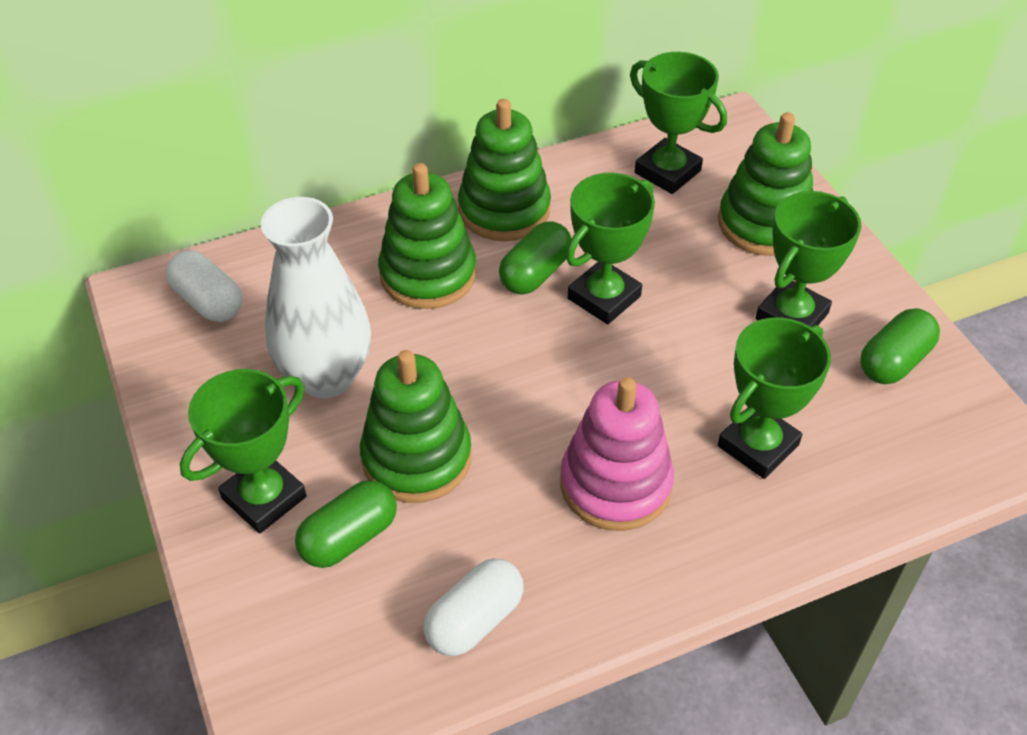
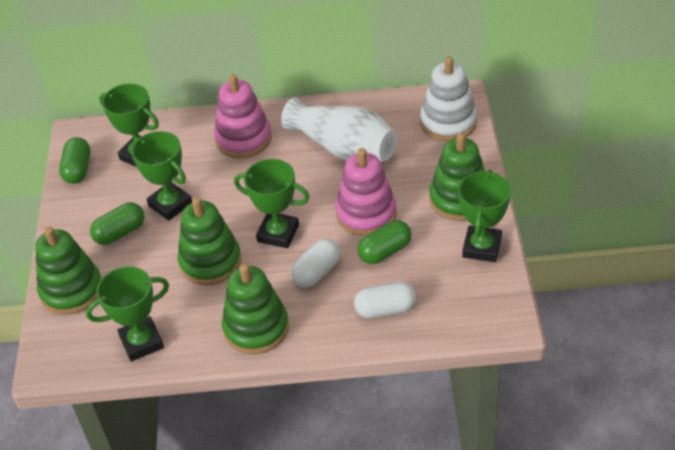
pink stacking toy: 1 -> 2
white stacking toy: 0 -> 1

